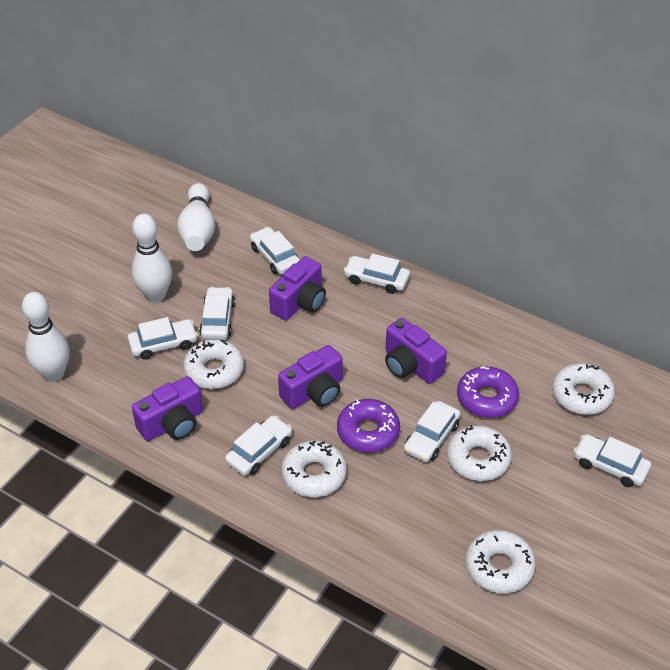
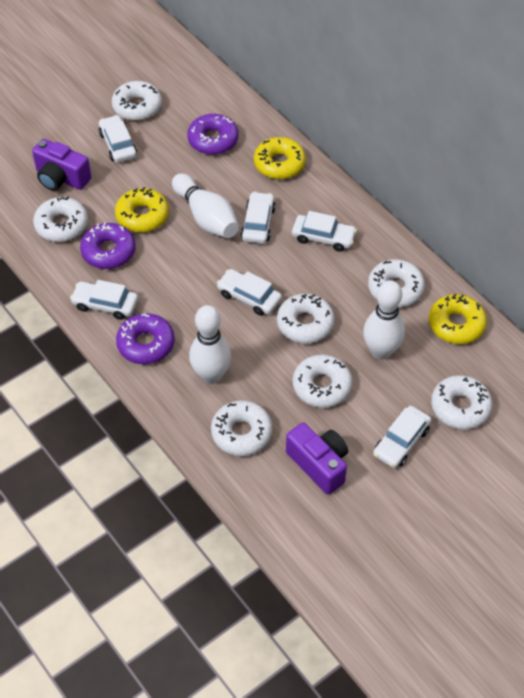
purple camera: 4 -> 2
purple donut: 2 -> 3
white car: 7 -> 6
white donut: 5 -> 7
yellow donut: 0 -> 3

